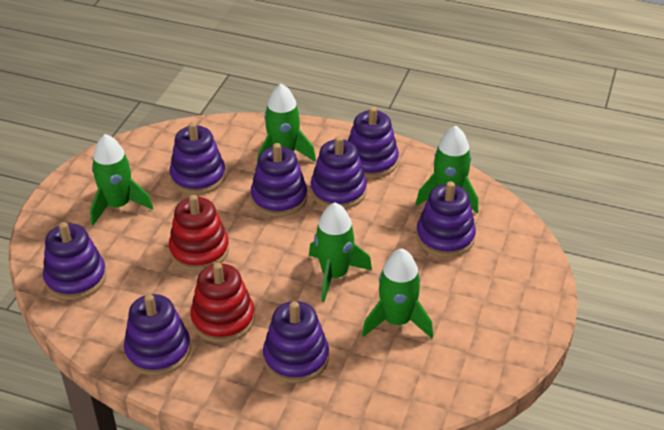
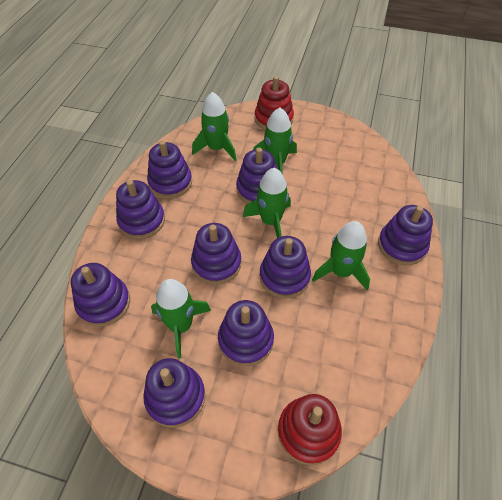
purple stacking toy: 8 -> 9

